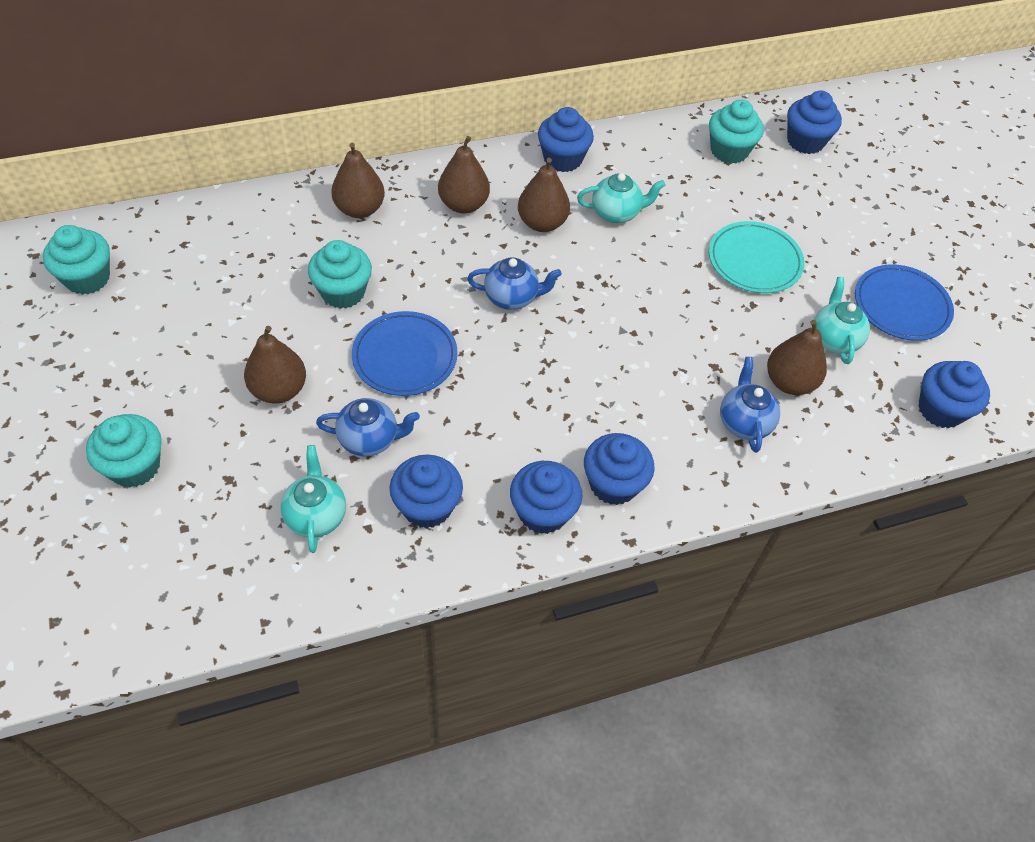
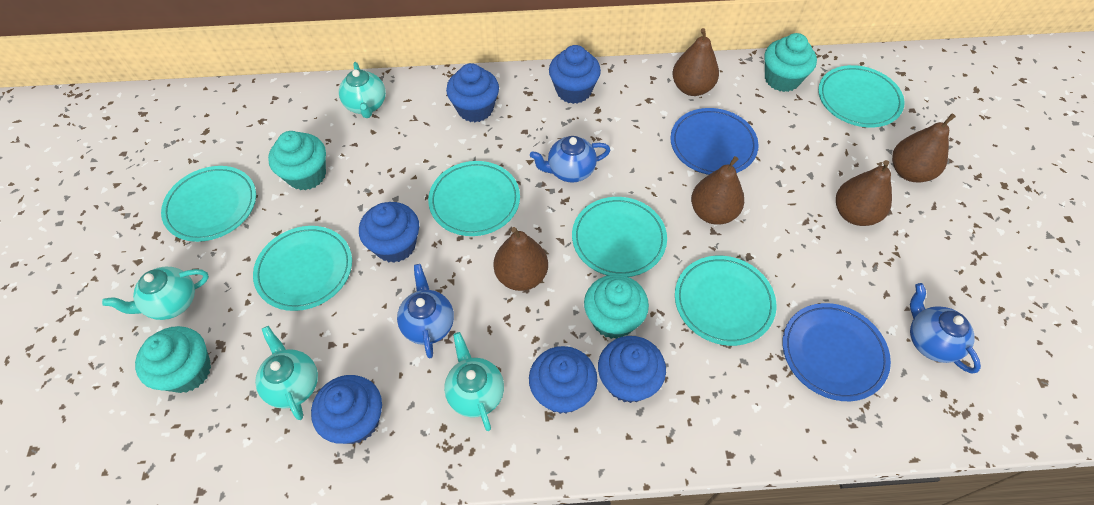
turquoise plate: 1 -> 6
turquoise teapot: 3 -> 4

